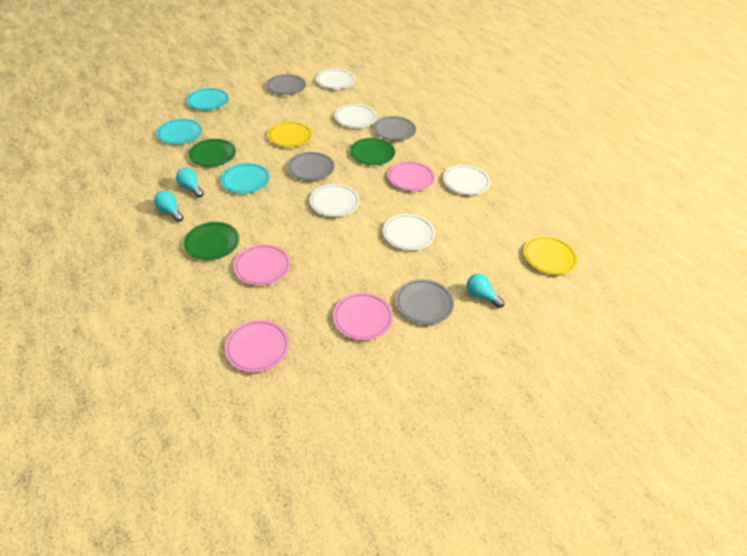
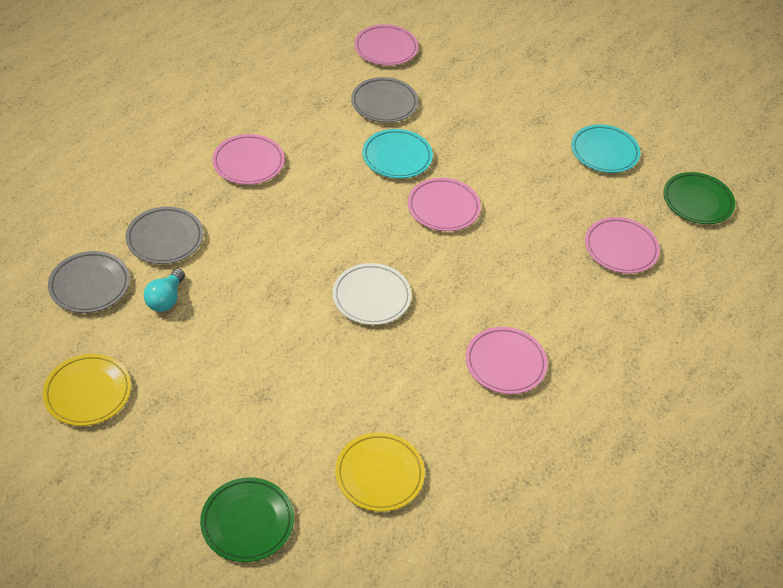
green plate: 3 -> 2
grey plate: 4 -> 3
pink plate: 4 -> 5
turquoise light bulb: 3 -> 1
turquoise plate: 3 -> 2
white plate: 5 -> 1

